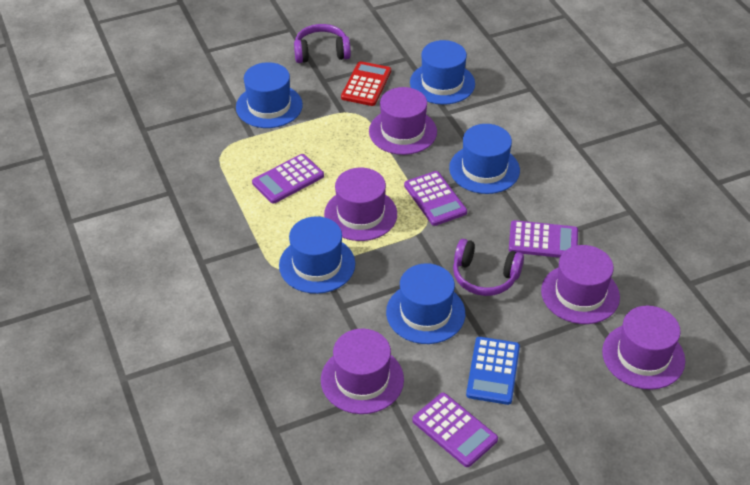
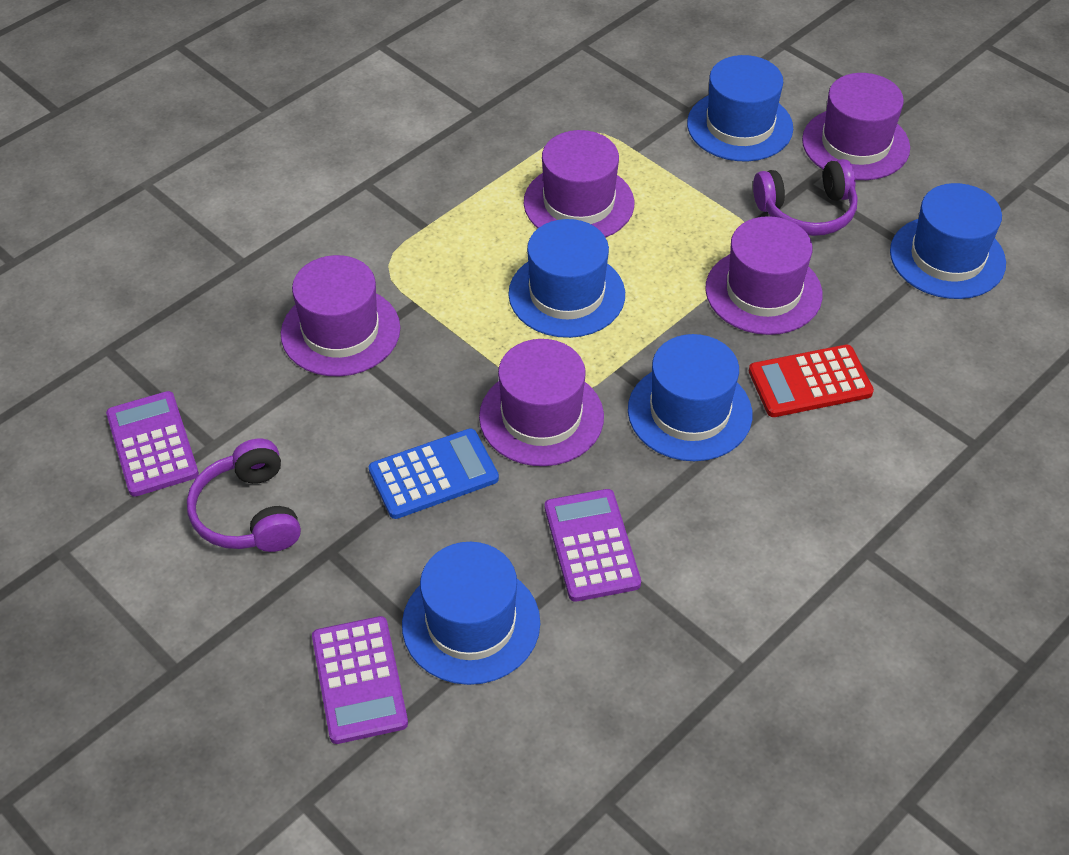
purple calculator: 4 -> 3

